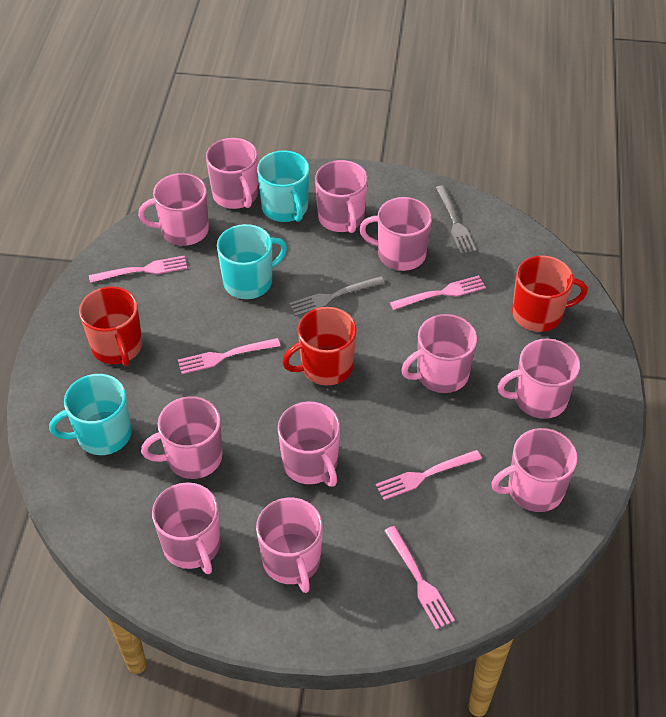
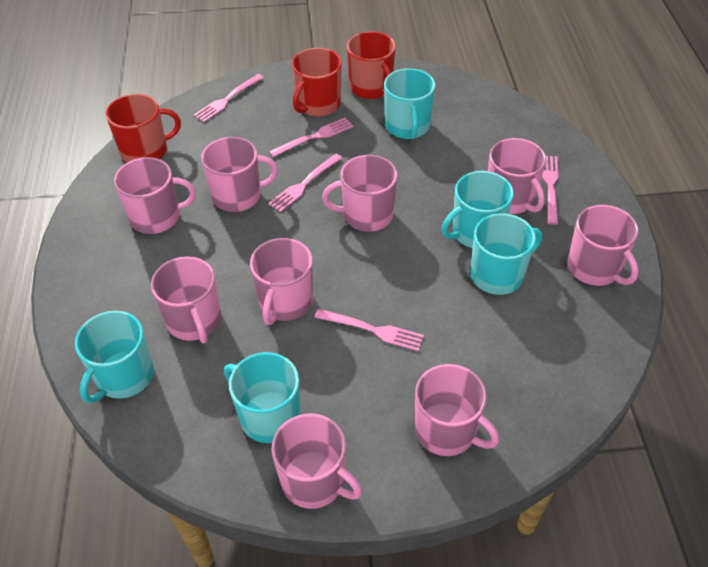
grey fork: 2 -> 0
pink mug: 11 -> 9
turquoise mug: 3 -> 5

